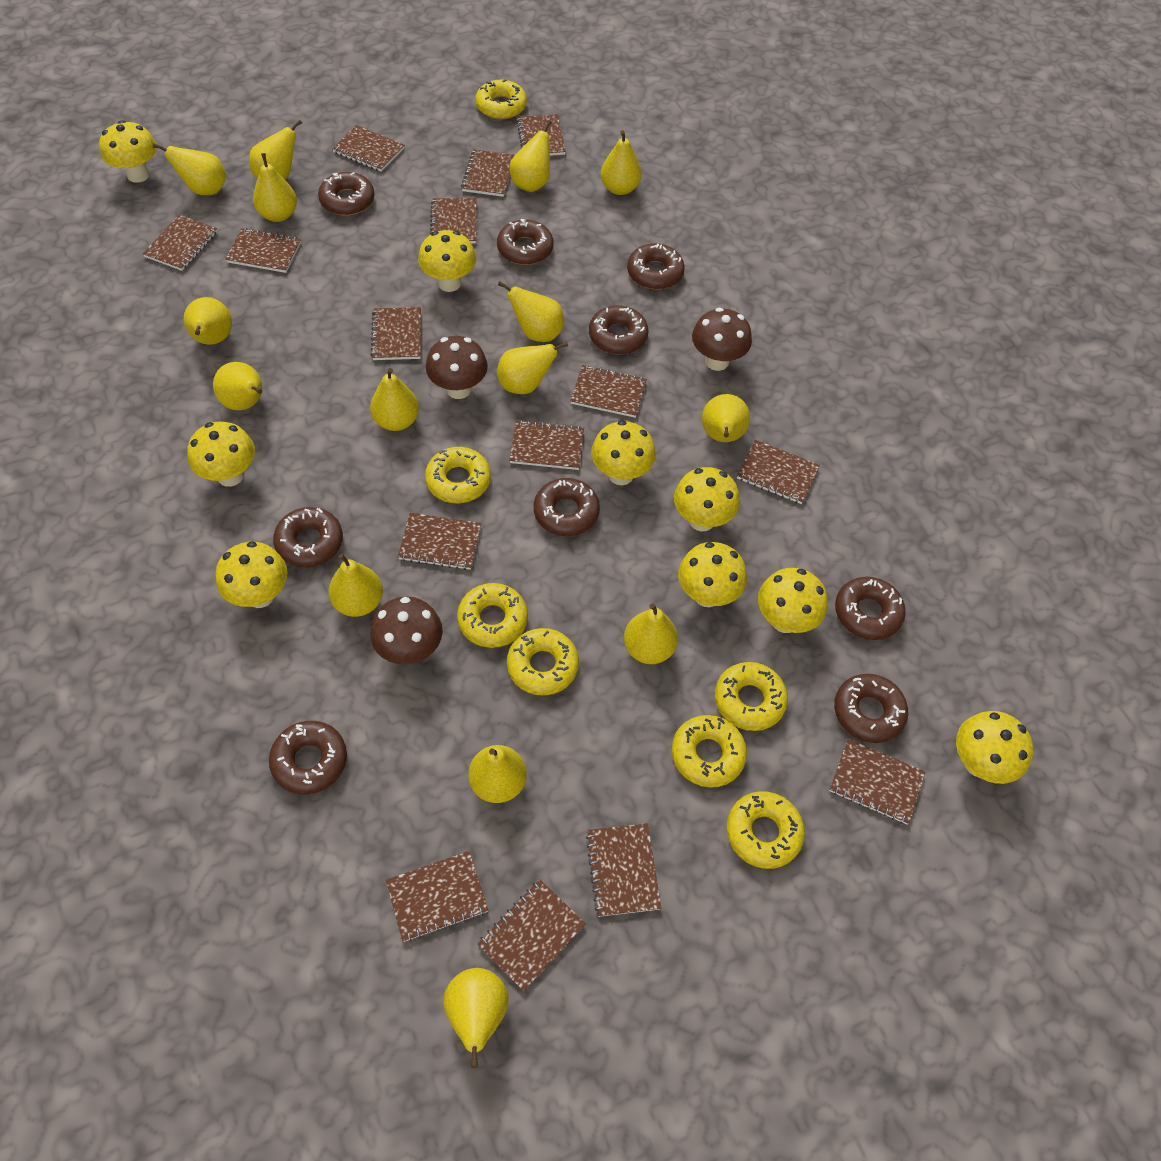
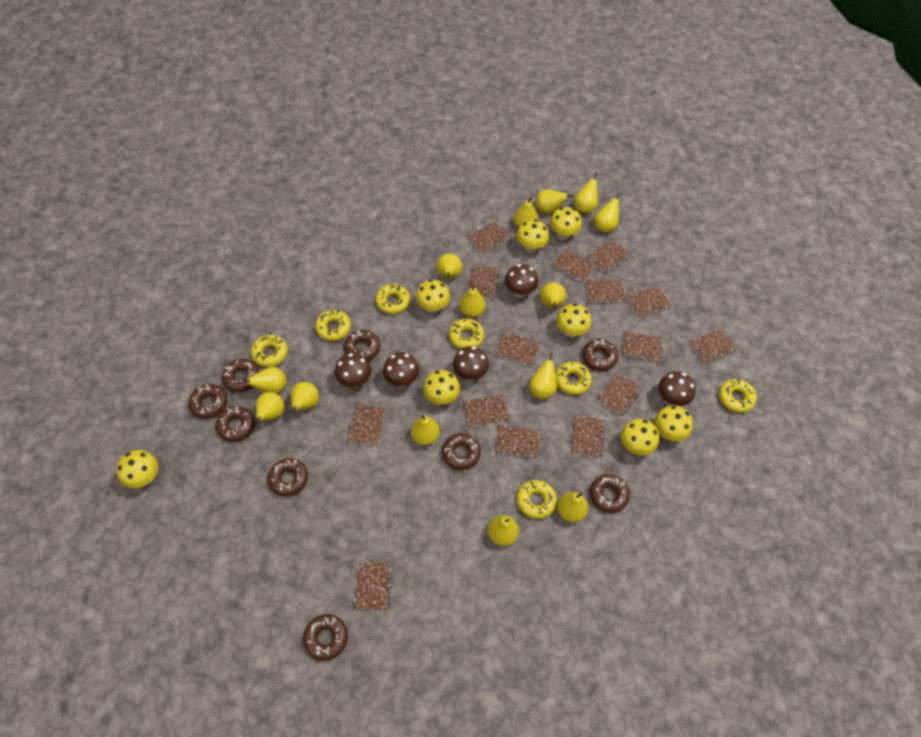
brown mushroom: 3 -> 5
yellow mushroom: 9 -> 8
yellow pear: 15 -> 14

